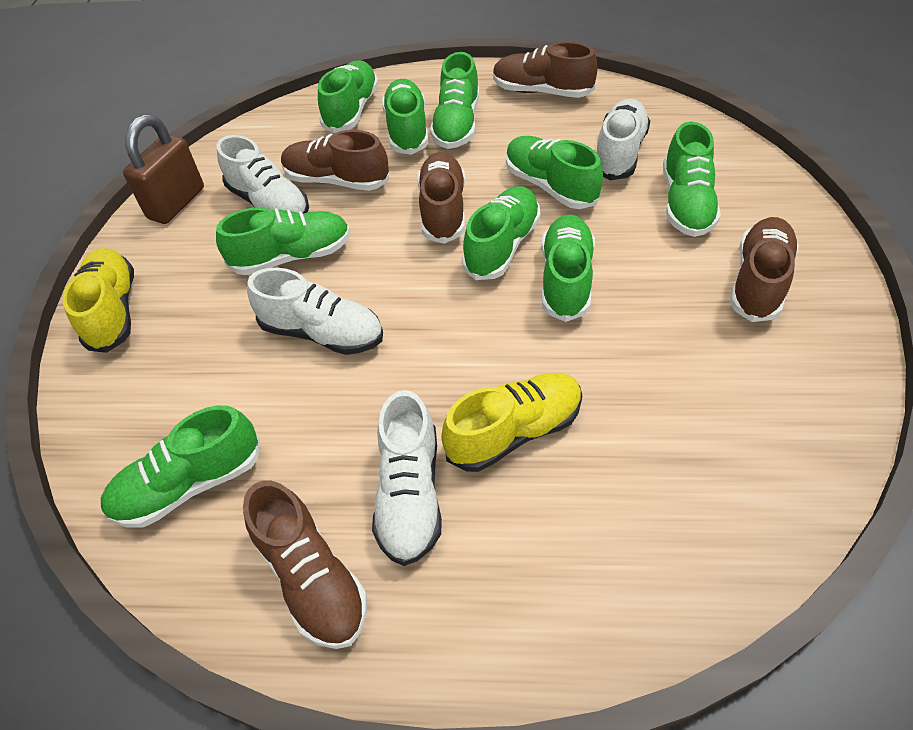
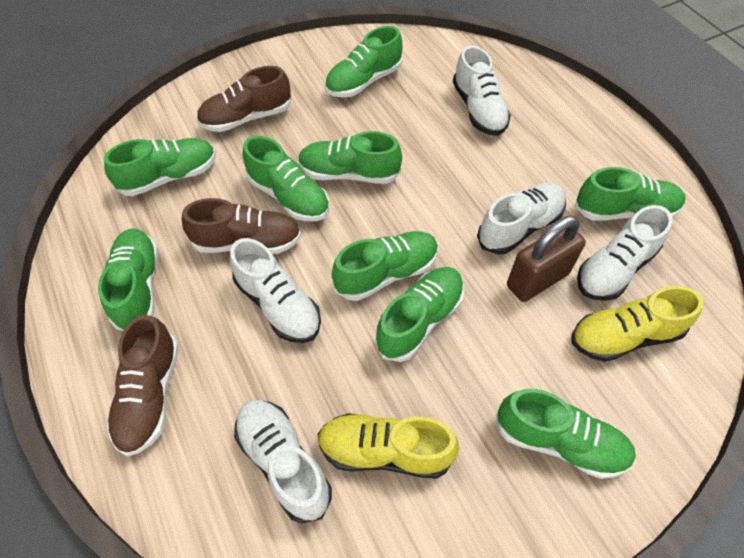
brown shoe: 5 -> 3
white shoe: 4 -> 5

